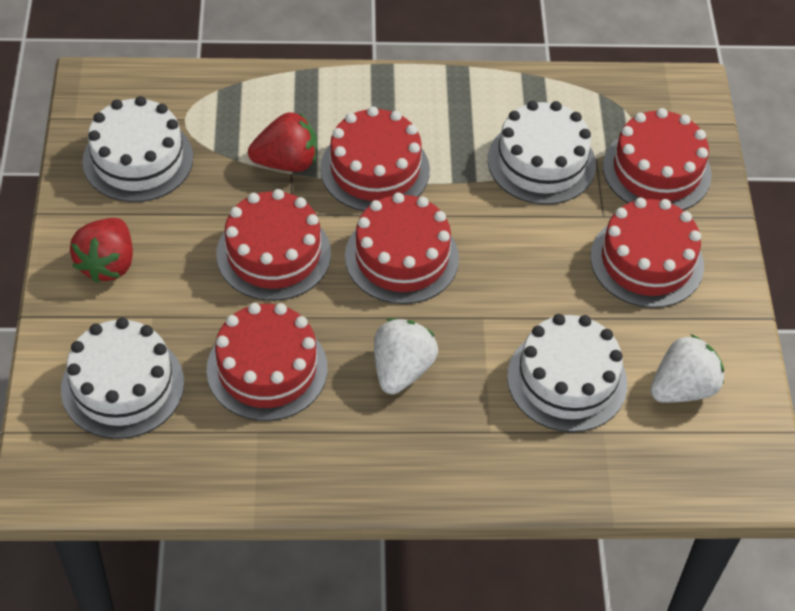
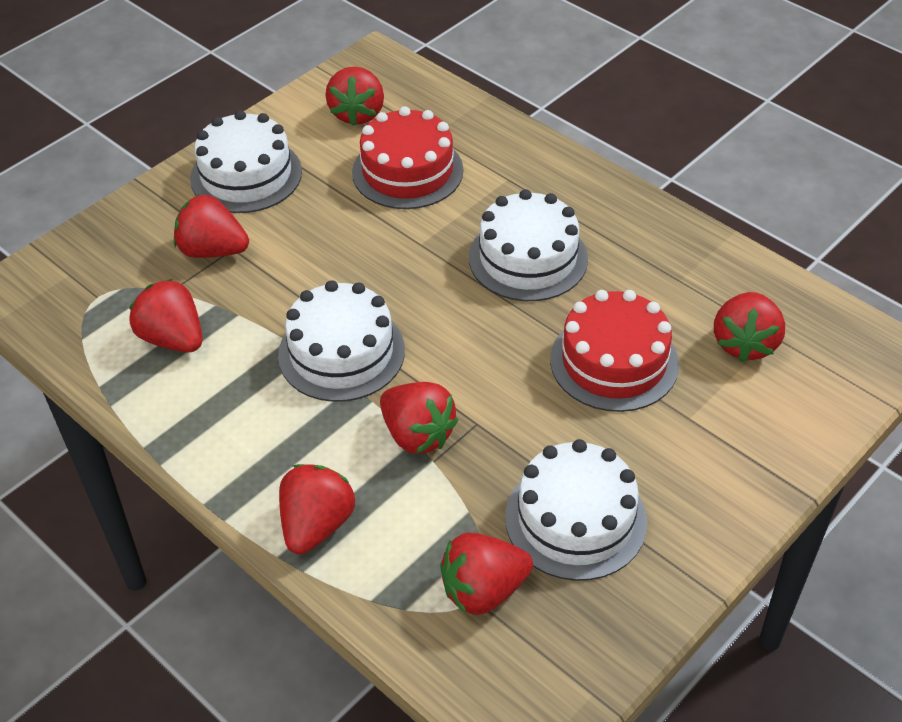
red cake: 6 -> 2
red strawberry: 2 -> 7
white strawberry: 2 -> 0

